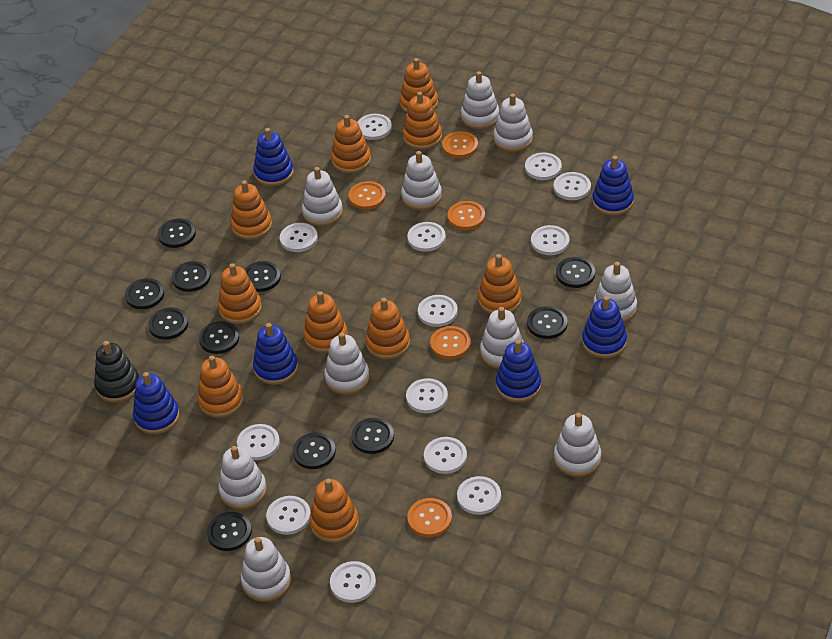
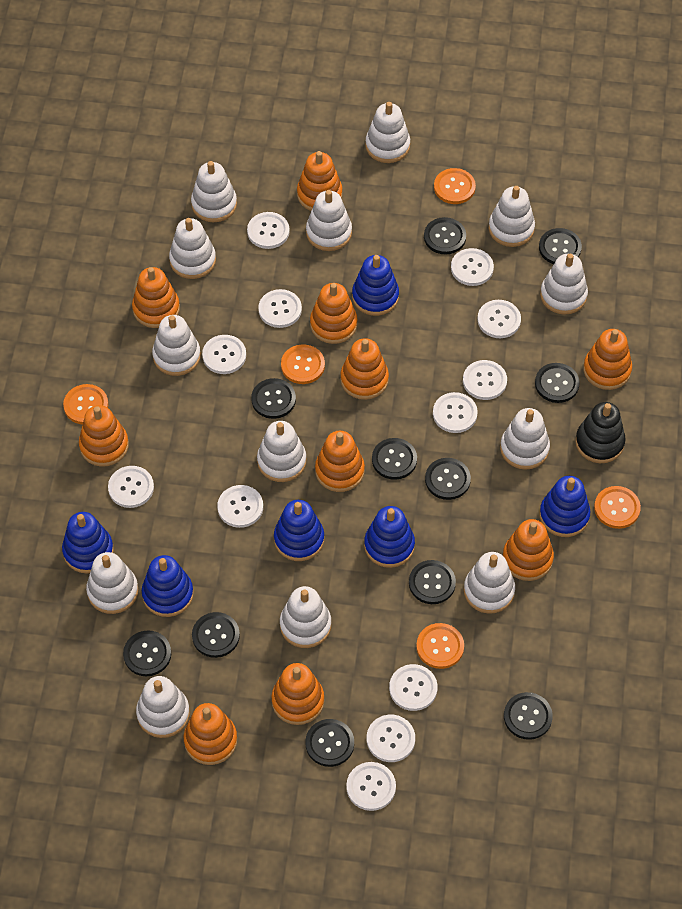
white button: 13 -> 12
white stacking toy: 10 -> 13

